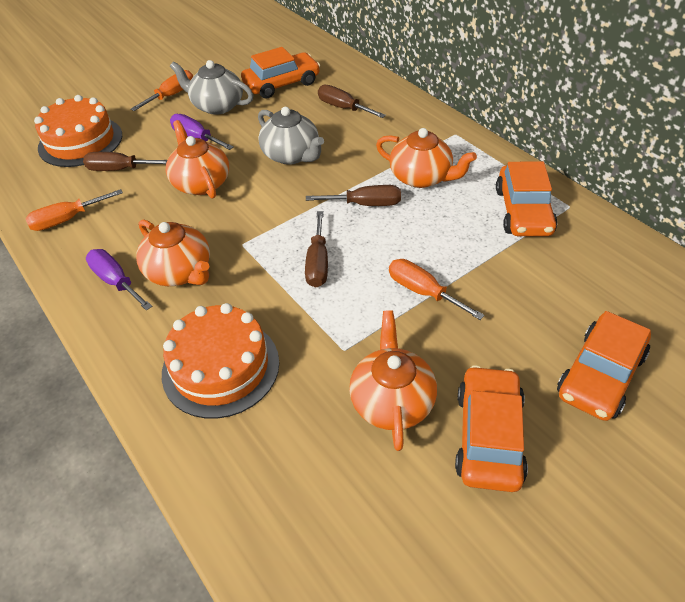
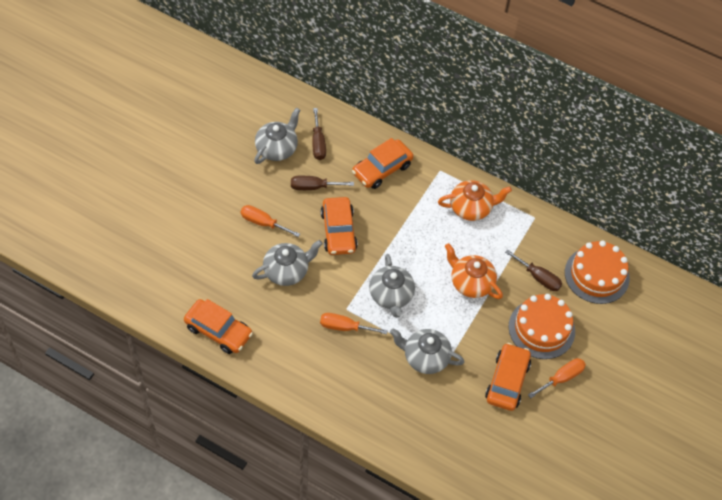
brown screwdriver: 4 -> 3
grey teapot: 2 -> 4
orange teapot: 4 -> 2
purple screwdriver: 2 -> 0

